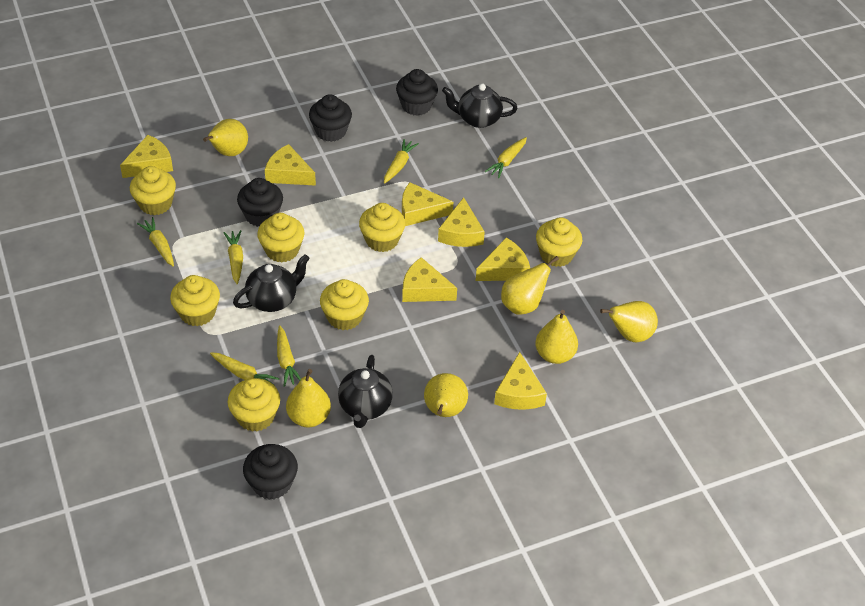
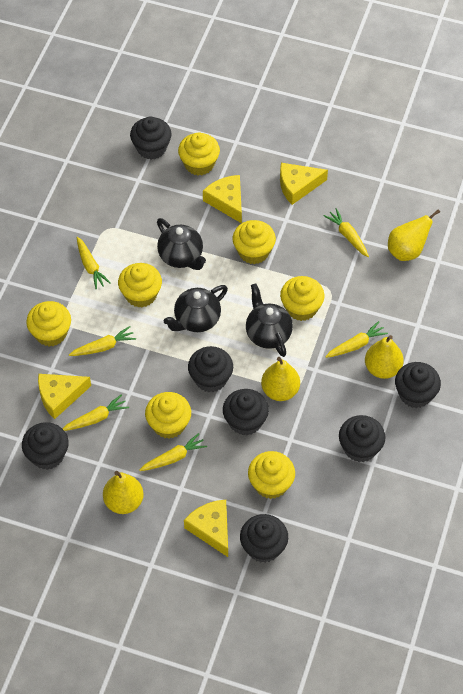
black cupcake: 4 -> 7
yellow cheese: 7 -> 4
yellow pear: 6 -> 4

